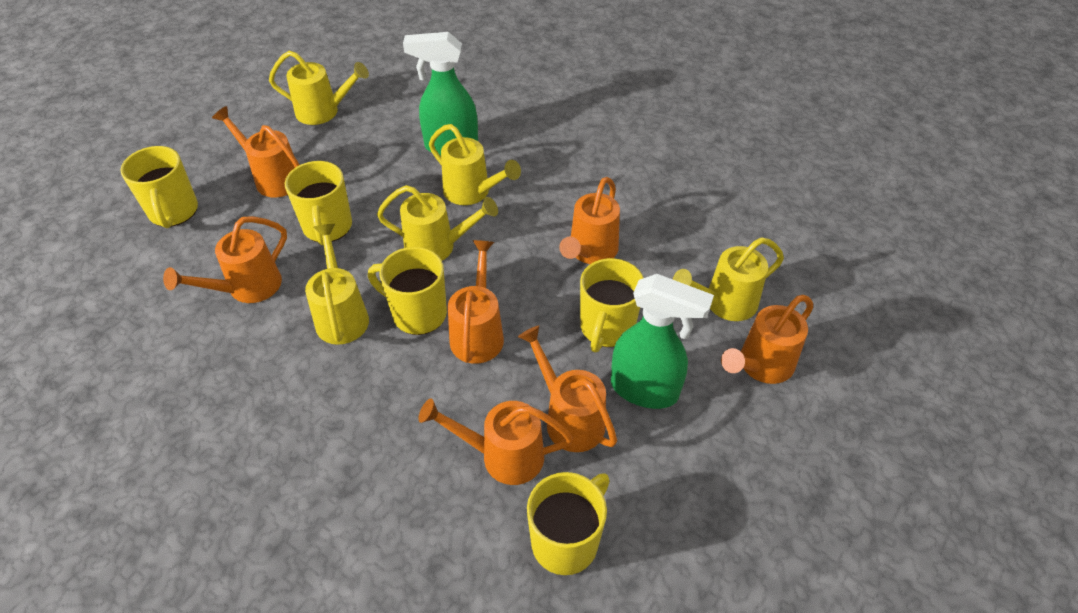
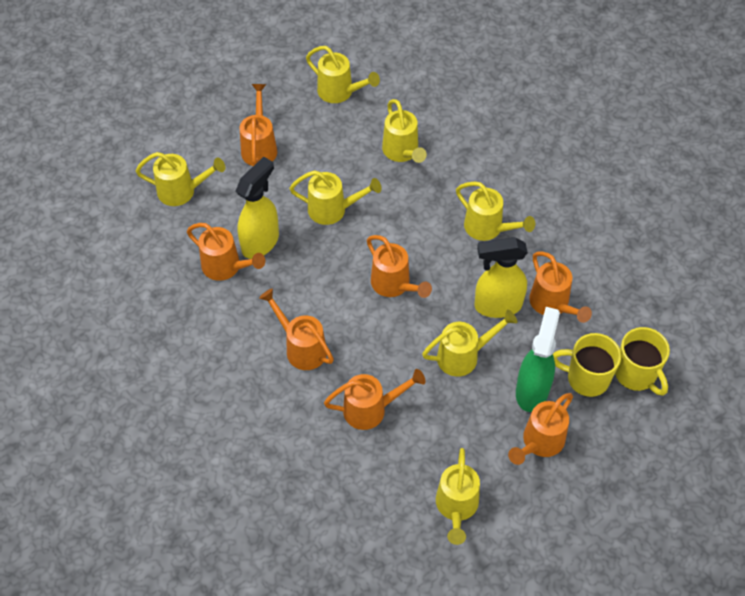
green spray bottle: 2 -> 1
yellow mug: 5 -> 2
yellow spray bottle: 0 -> 2
yellow watering can: 5 -> 7

